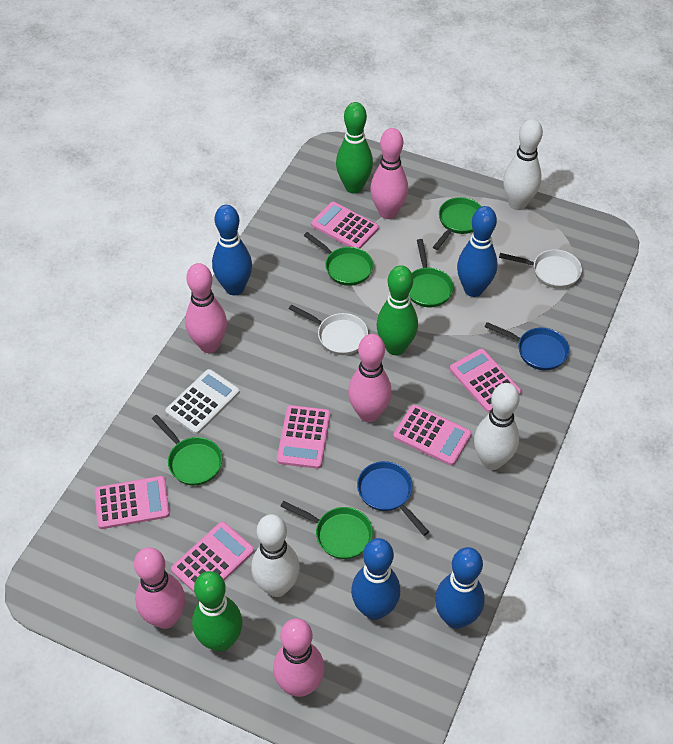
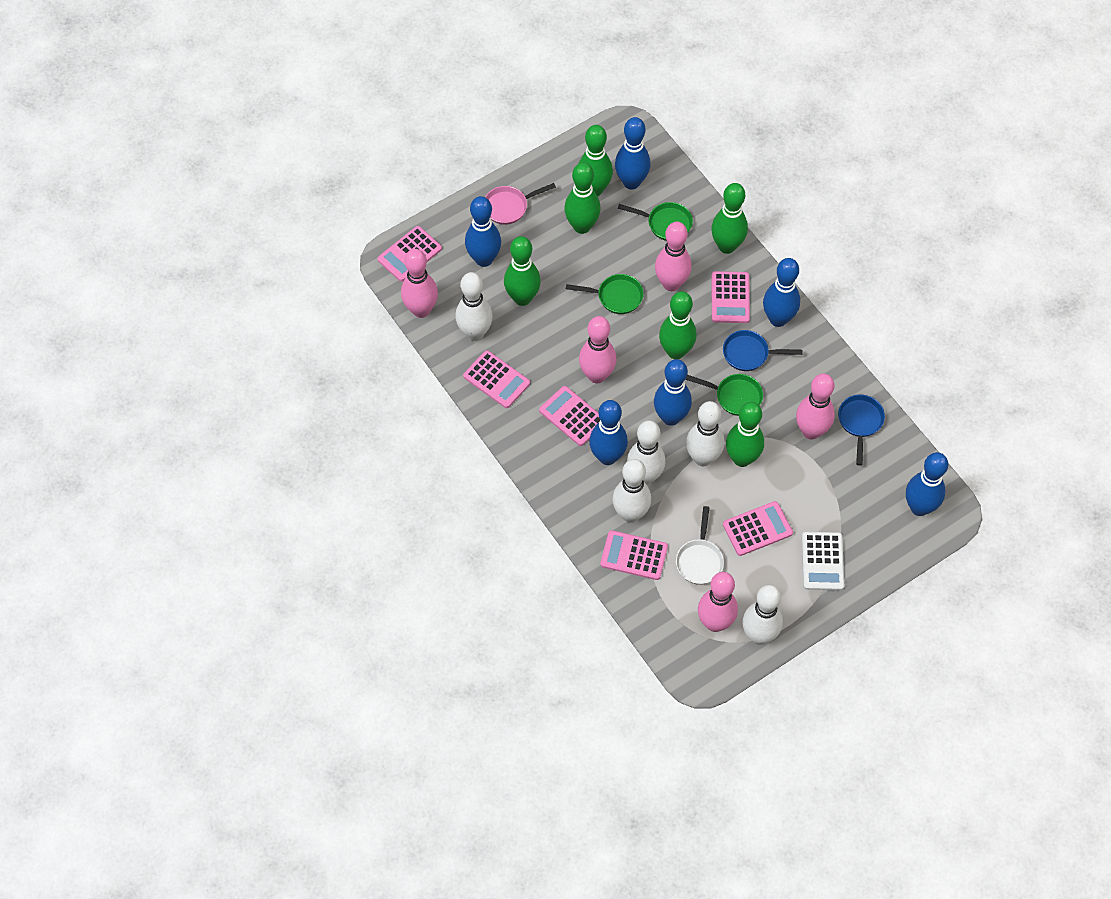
blue bowling pin: 4 -> 6
green bowling pin: 3 -> 6
green pan: 5 -> 3
pink pan: 0 -> 1
white bowling pin: 3 -> 5
white pan: 2 -> 1

